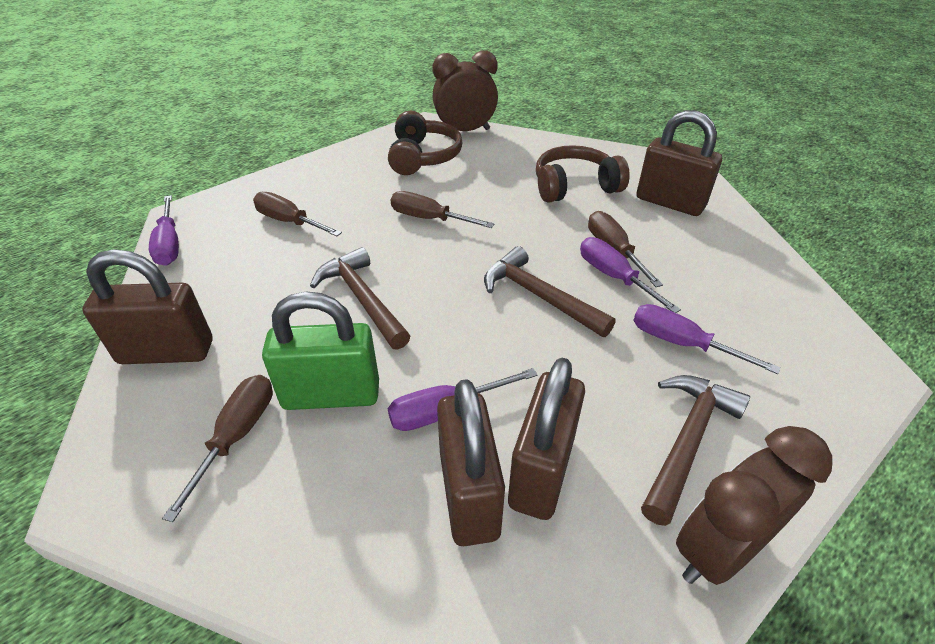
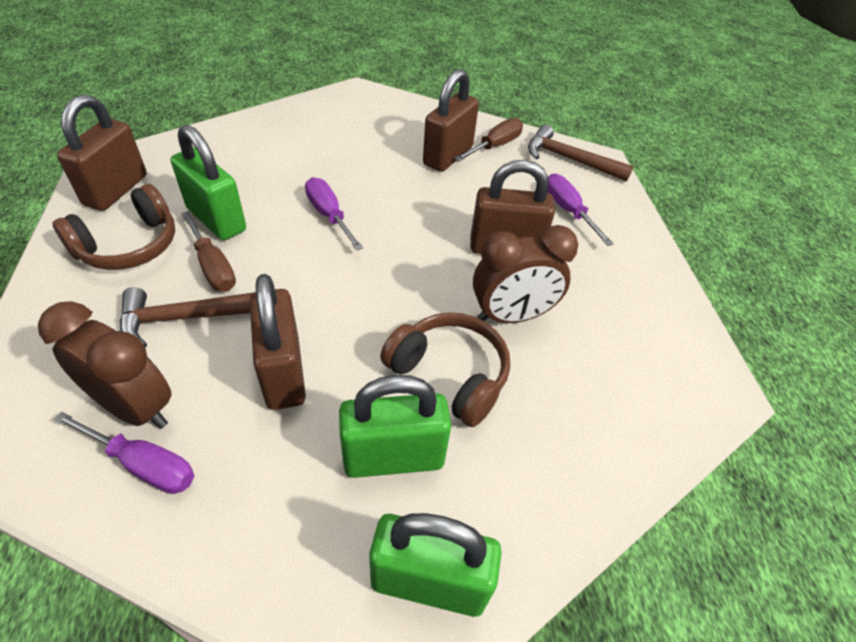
brown hammer: 3 -> 2
brown screwdriver: 4 -> 2
green padlock: 1 -> 3
purple screwdriver: 4 -> 3

